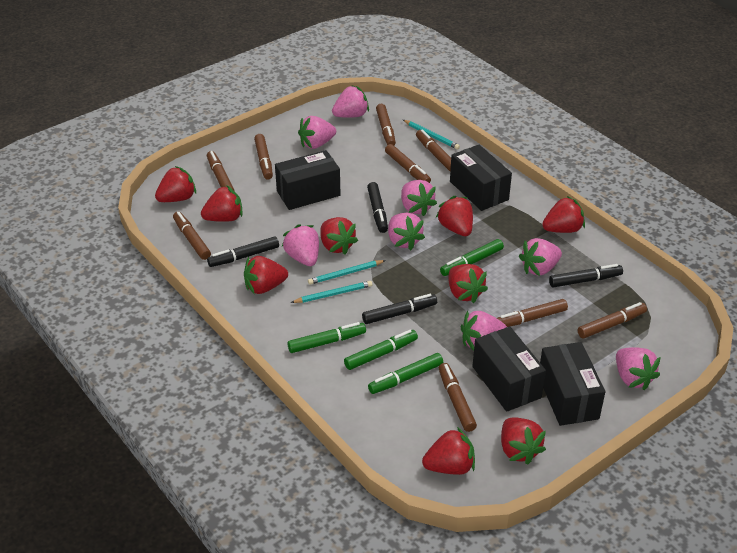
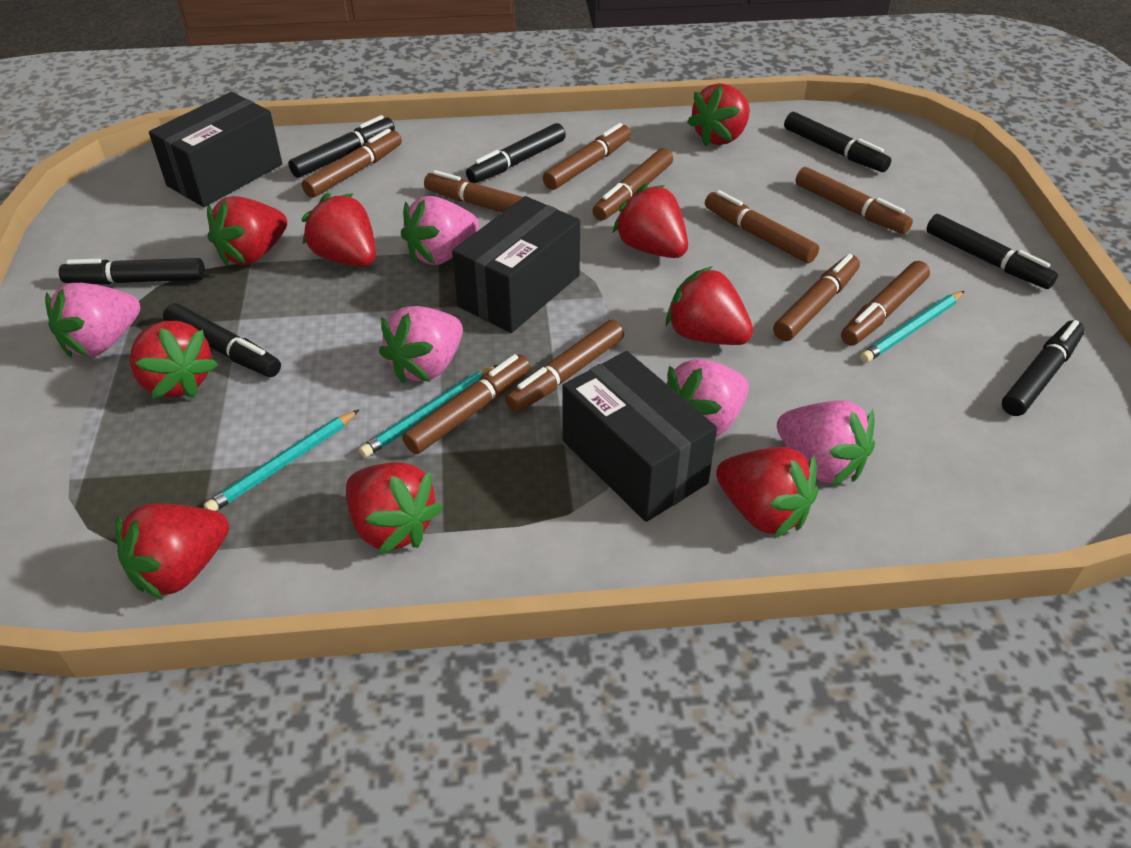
black box: 4 -> 3
black marker: 4 -> 7
brown marker: 9 -> 10
green marker: 4 -> 0
pink strawberry: 8 -> 5

